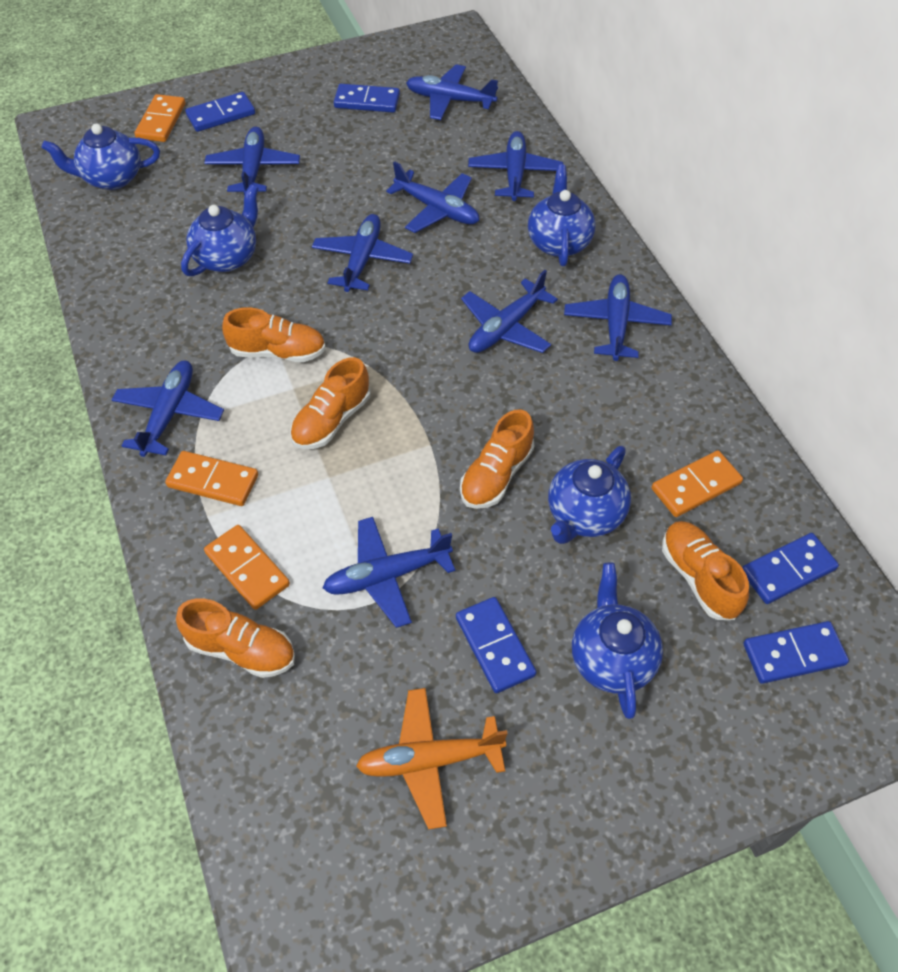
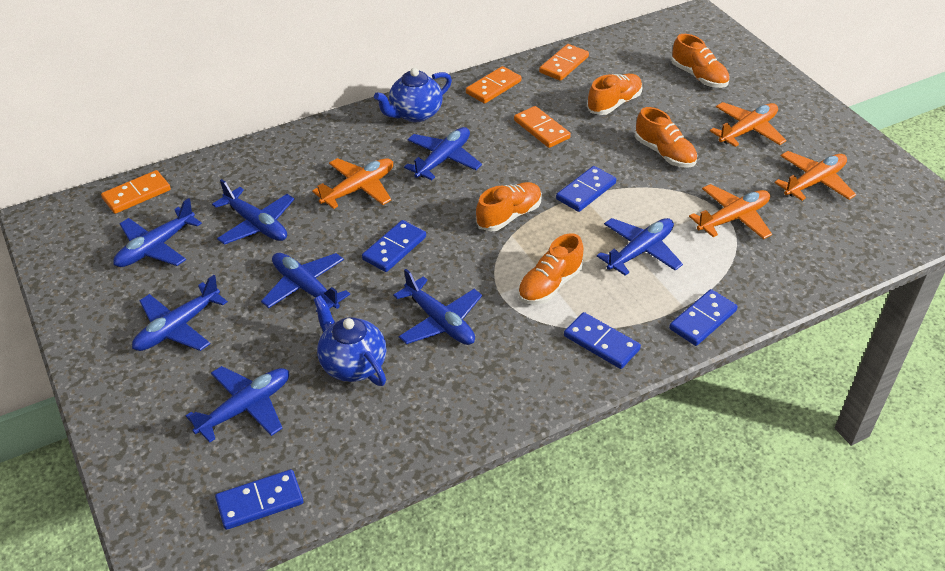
blue plane: 9 -> 8
blue teapot: 5 -> 2
orange plane: 1 -> 4

